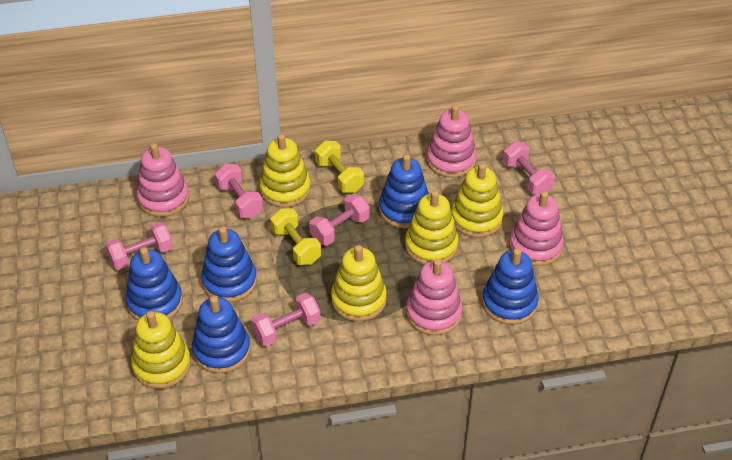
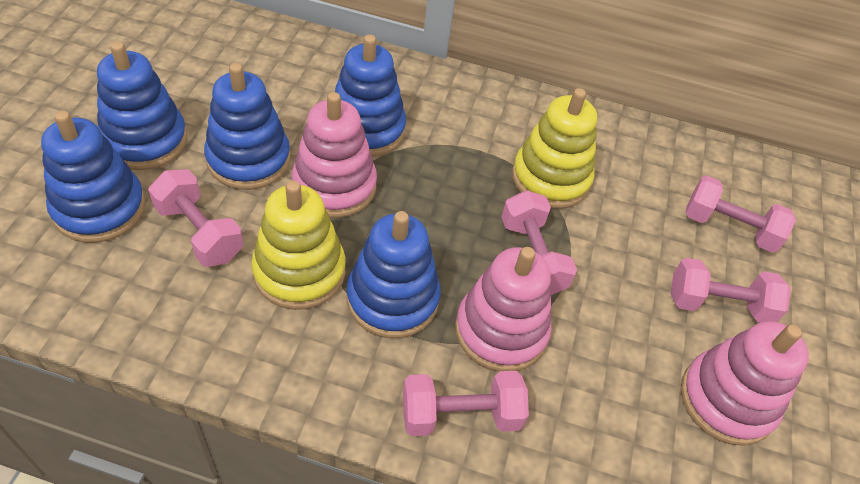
pink stacking toy: 4 -> 3
yellow dumbbell: 2 -> 0
yellow stacking toy: 5 -> 2

